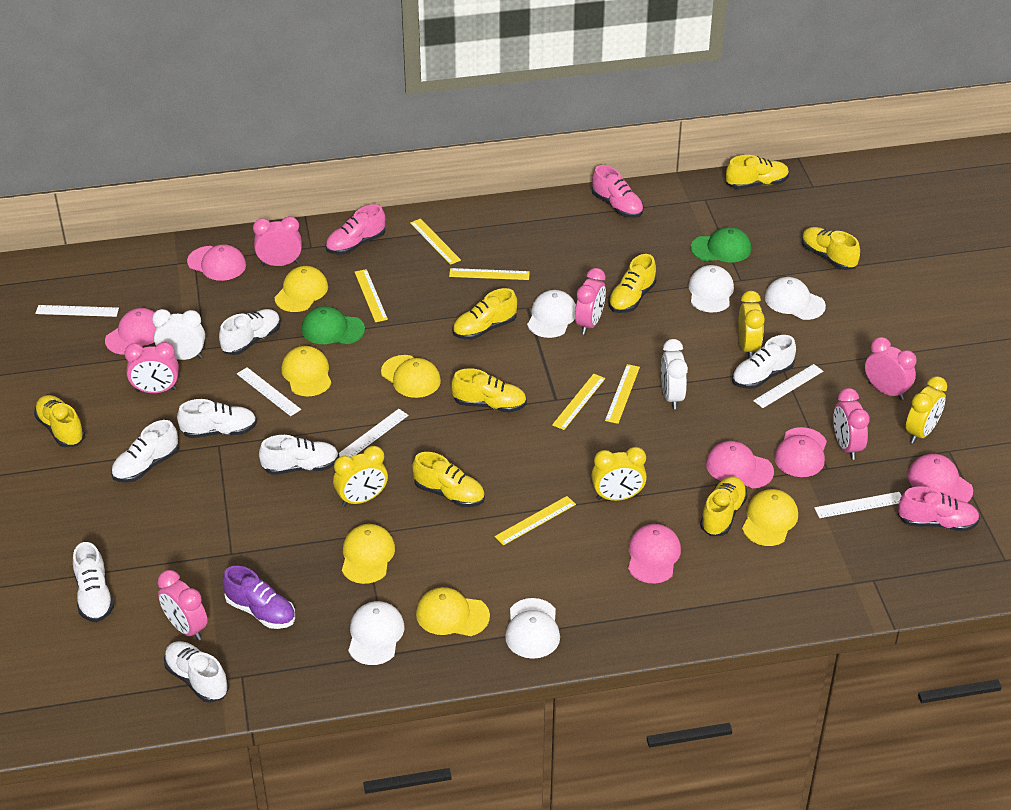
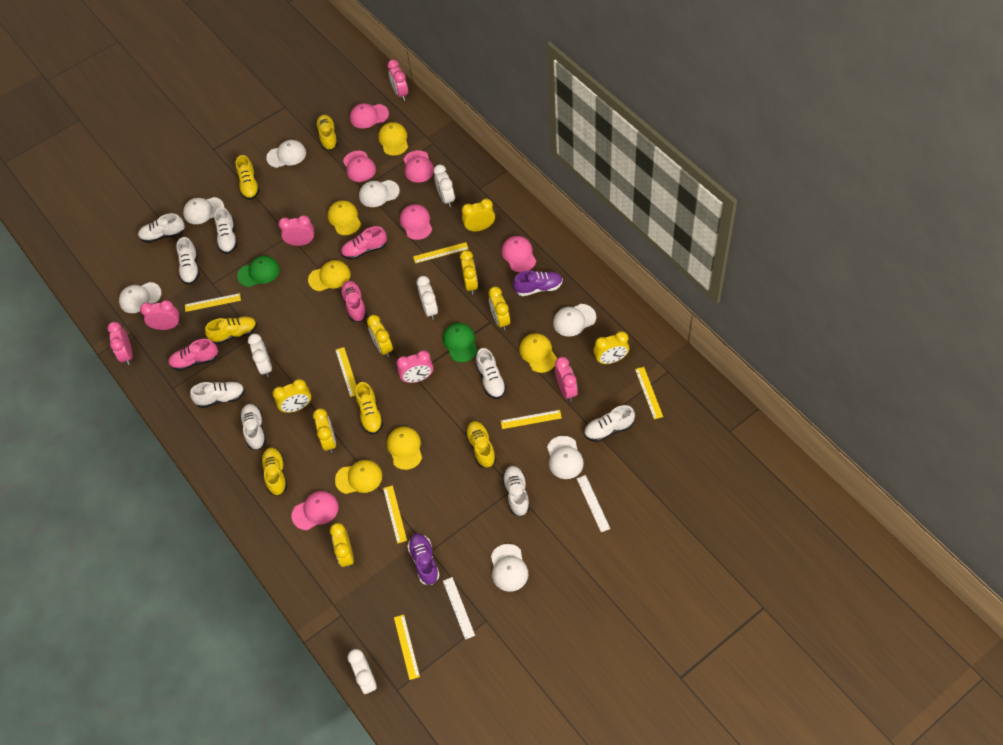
purple shoe: 1 -> 2
white cap: 5 -> 7
white clock: 2 -> 4
white ruler: 5 -> 2
white shoe: 7 -> 8
yellow clock: 4 -> 8
yellow ruler: 6 -> 7
yellow shoe: 8 -> 6

